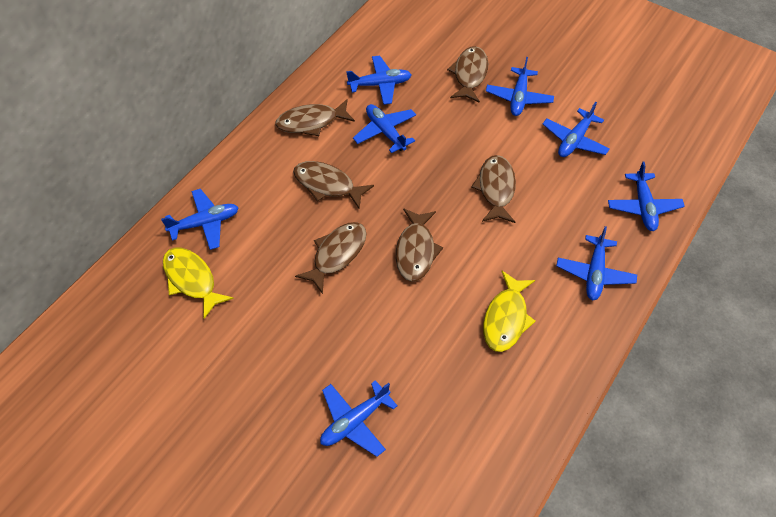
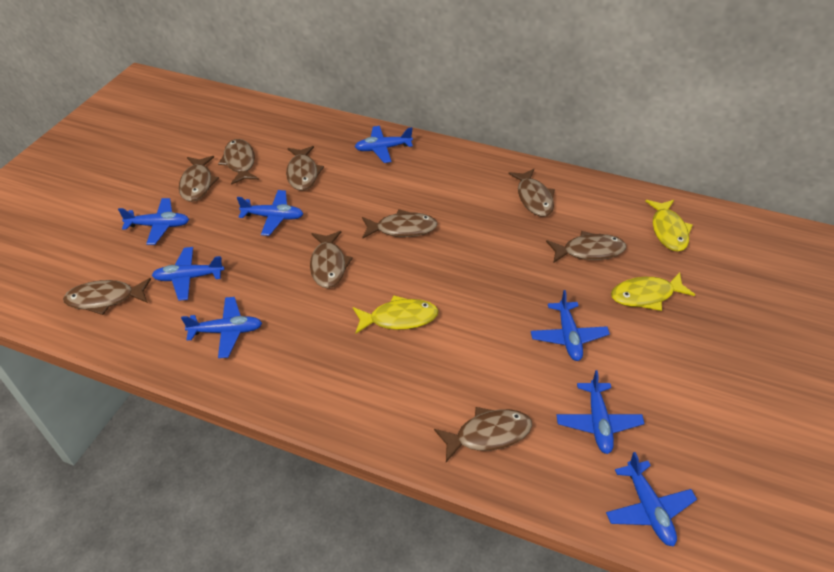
brown fish: 6 -> 9
yellow fish: 2 -> 3

